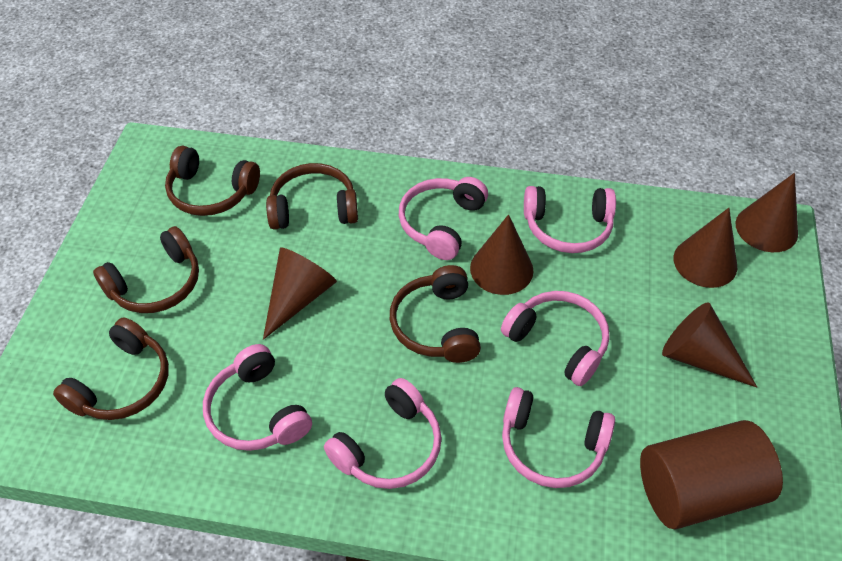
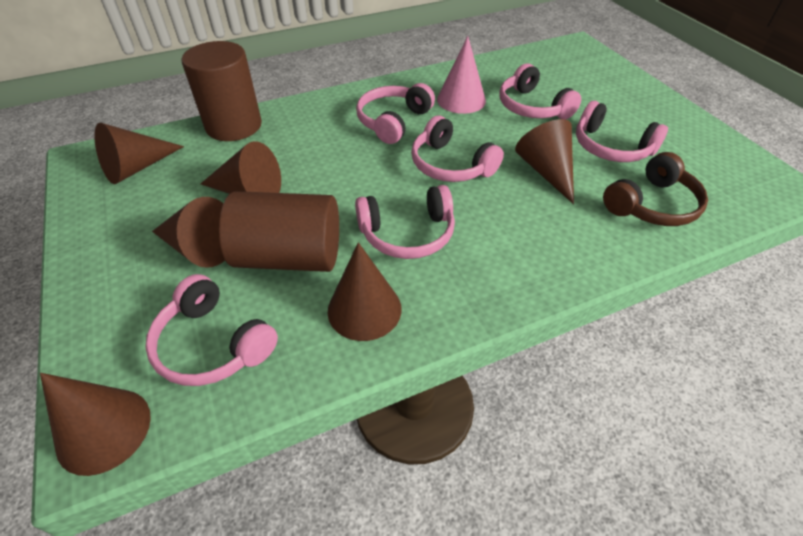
brown cone: 5 -> 6
brown cylinder: 1 -> 2
brown headphones: 5 -> 1
pink cone: 0 -> 1

